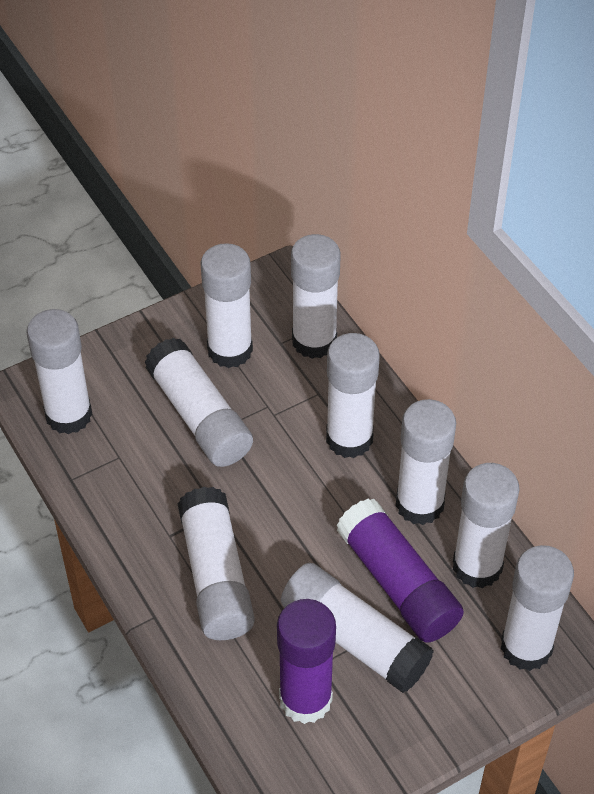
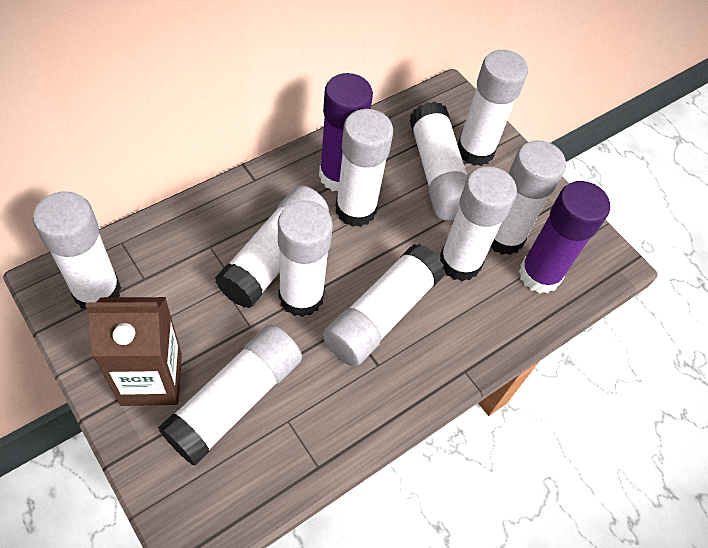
brown carton: 0 -> 1

